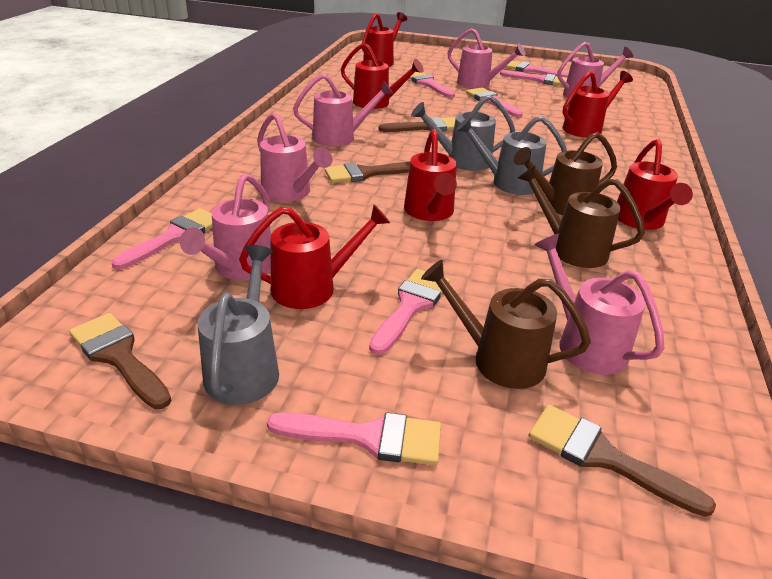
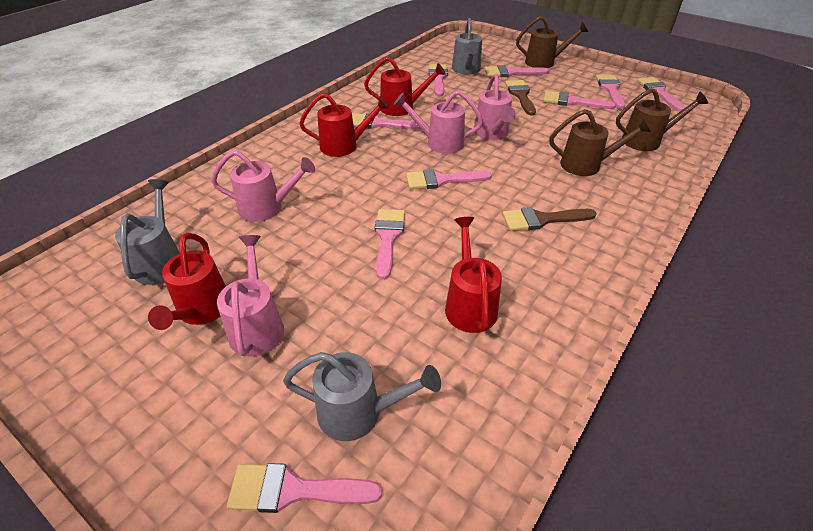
brown brush: 4 -> 2
pink brush: 7 -> 9
pink watering can: 6 -> 4
red watering can: 6 -> 4

